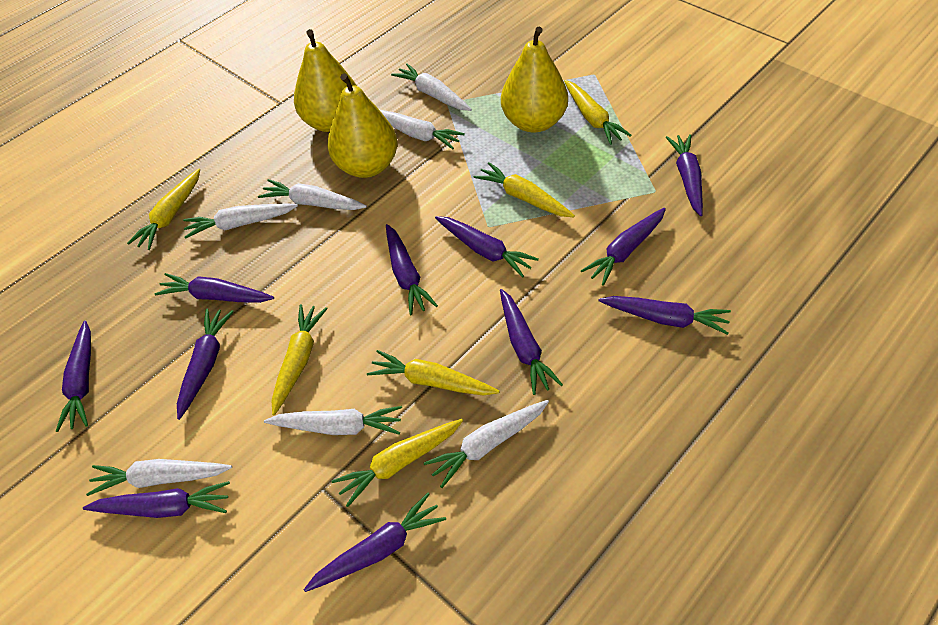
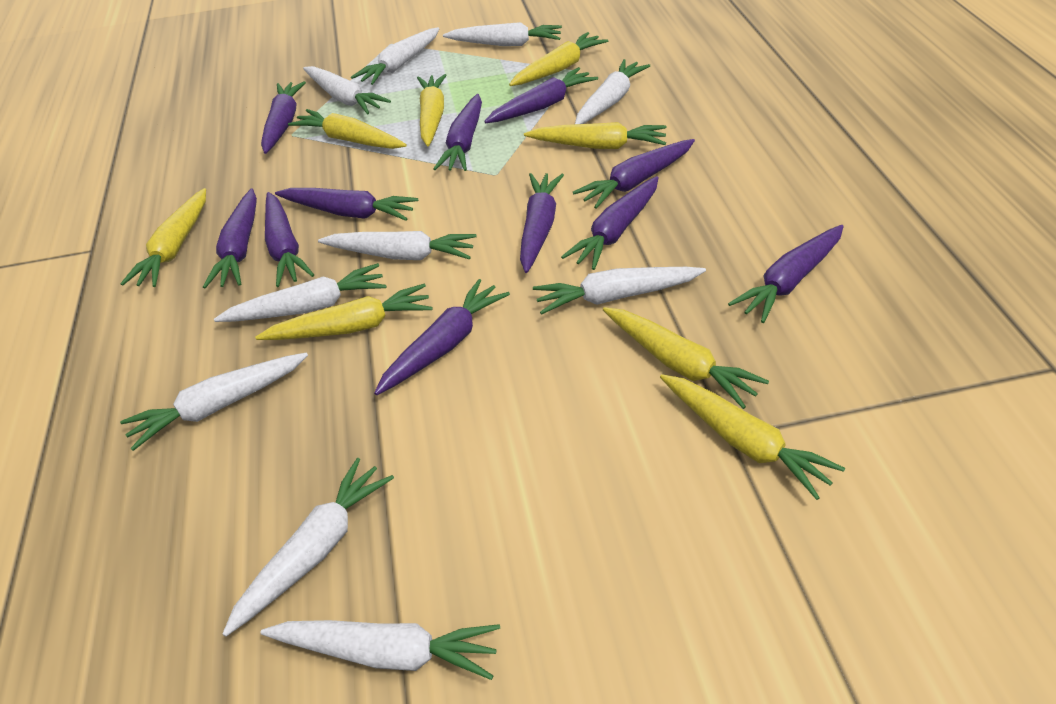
white carrot: 7 -> 10
yellow carrot: 6 -> 8
yellow pear: 3 -> 0

